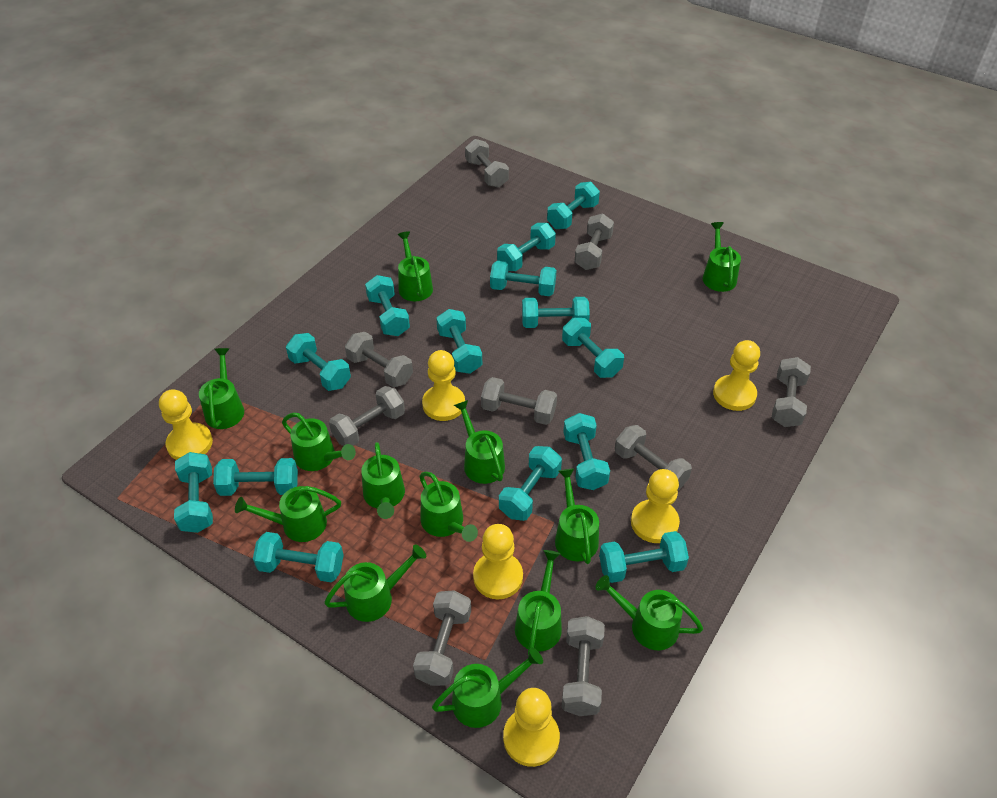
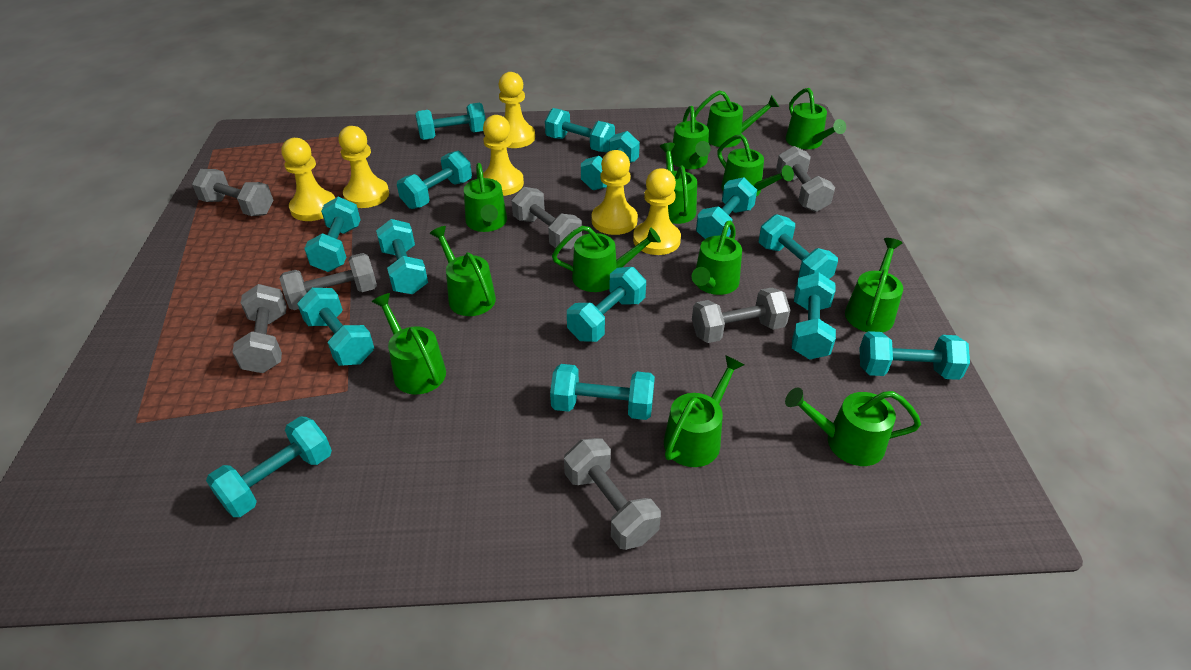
grey dumbbell: 9 -> 7

